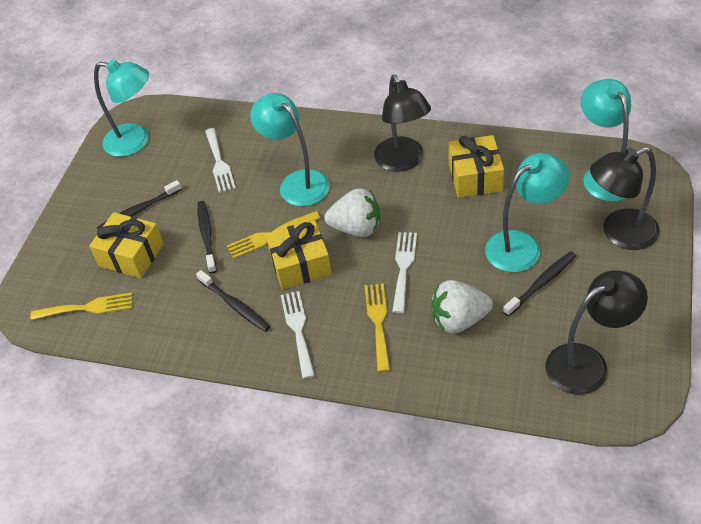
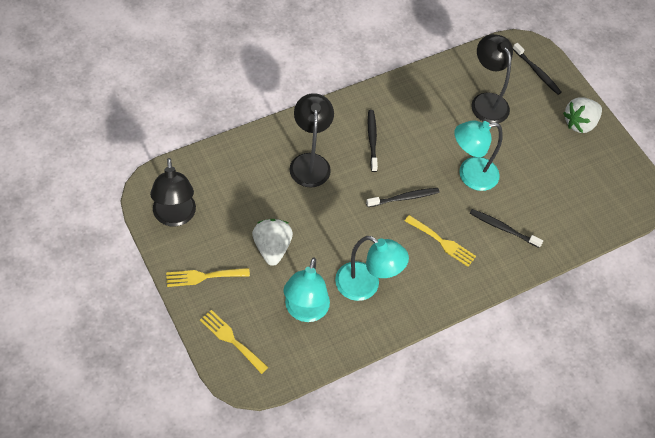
turquoise lamp: 4 -> 3
white fork: 3 -> 0
yellow gift: 3 -> 0

